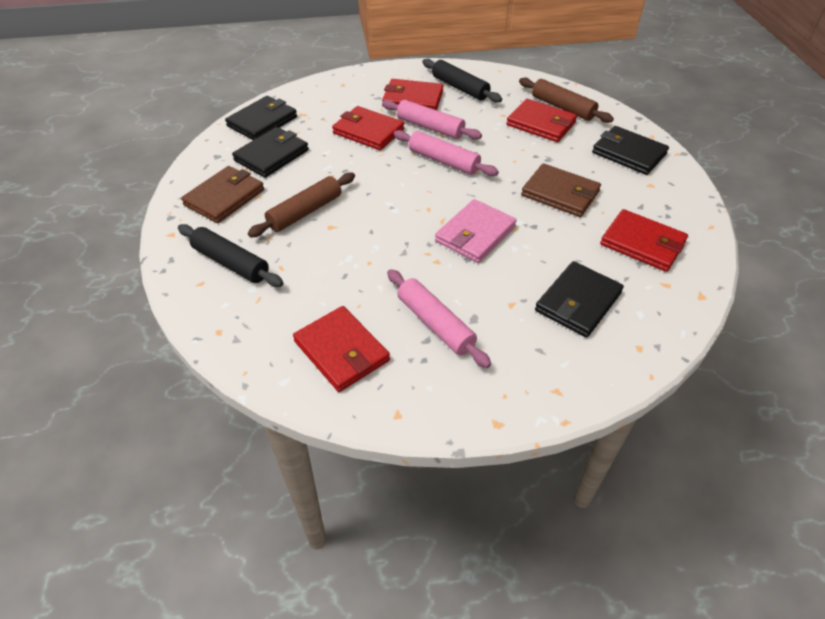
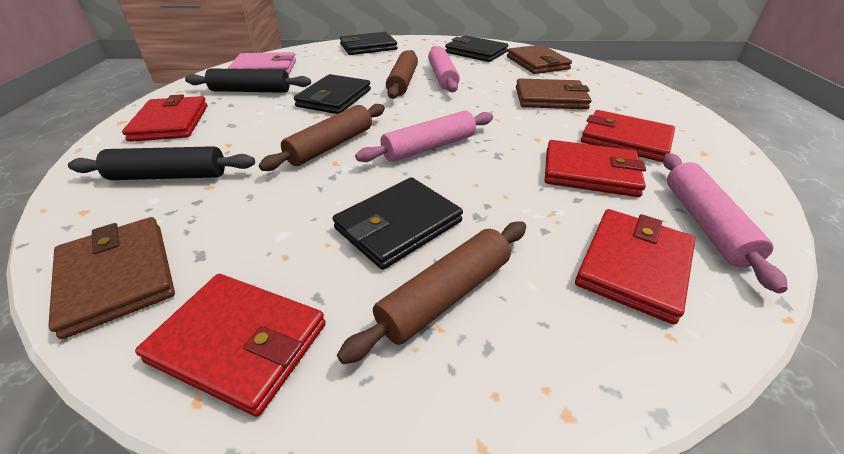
brown rolling pin: 2 -> 3
brown wallet: 2 -> 3

